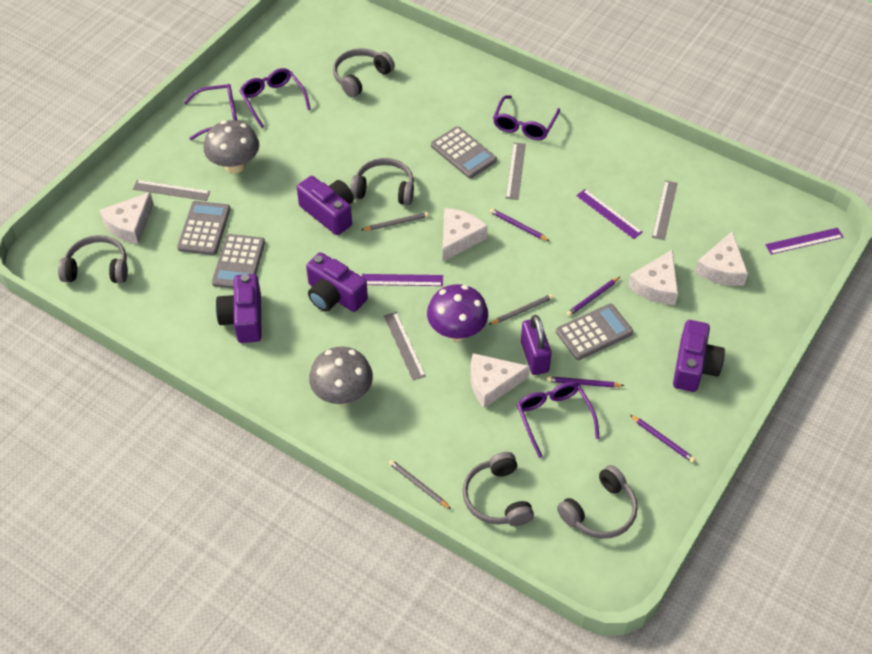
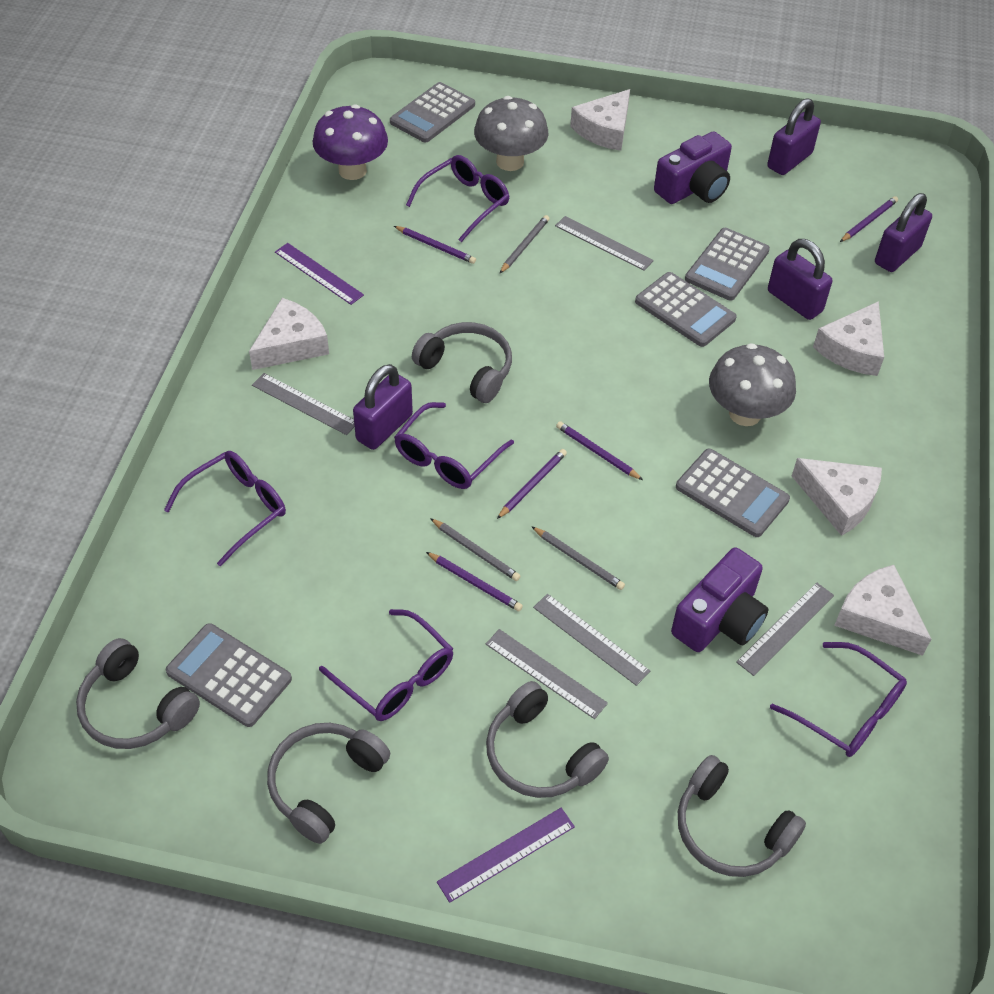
grey calculator: 4 -> 5
grey ruler: 4 -> 5
purple camera: 4 -> 2
purple glasses: 4 -> 5
purple padlock: 1 -> 4
purple pencil: 4 -> 5
purple ruler: 3 -> 2

